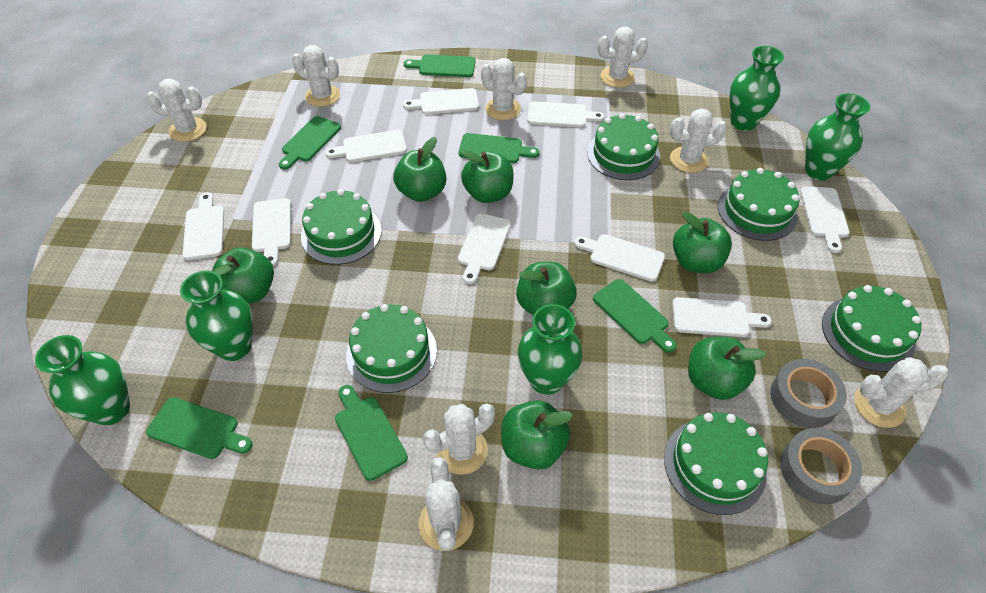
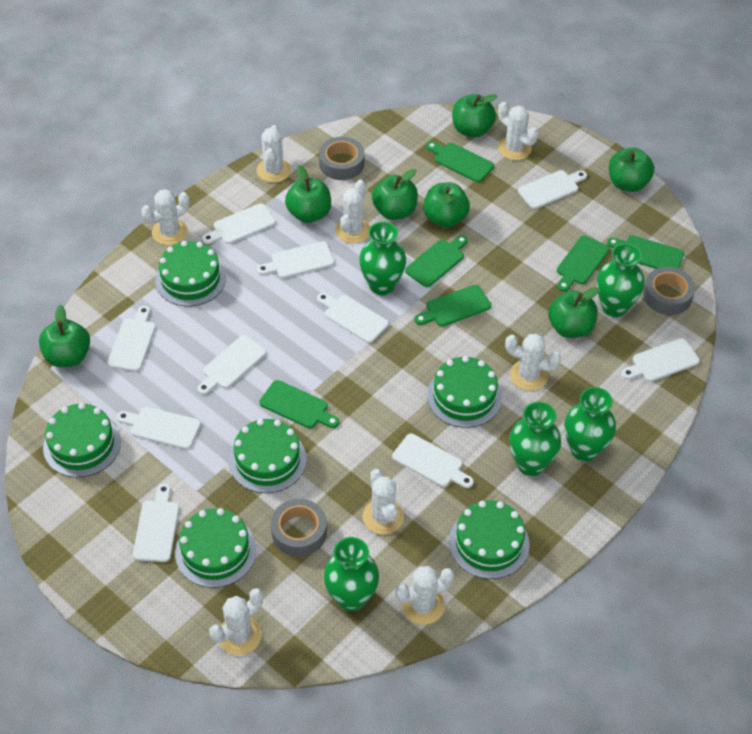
grey tape: 2 -> 3
white cutting board: 9 -> 10

